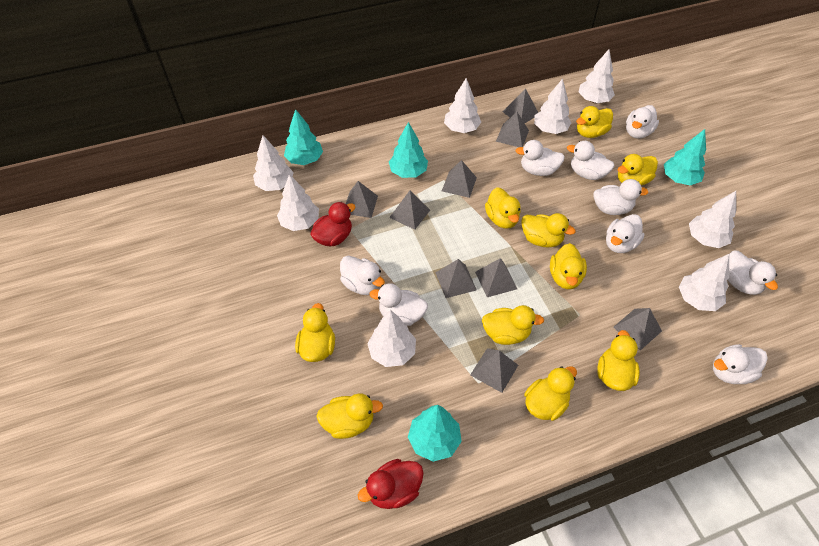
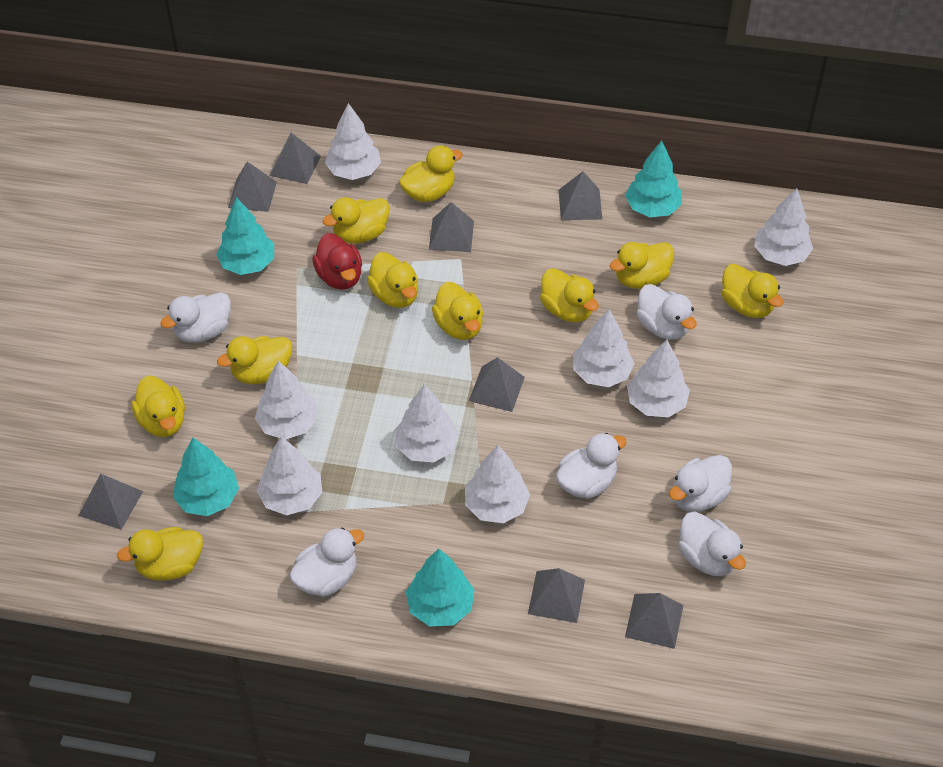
grey pyramid: 9 -> 8
red duck: 2 -> 1
white duck: 9 -> 6

